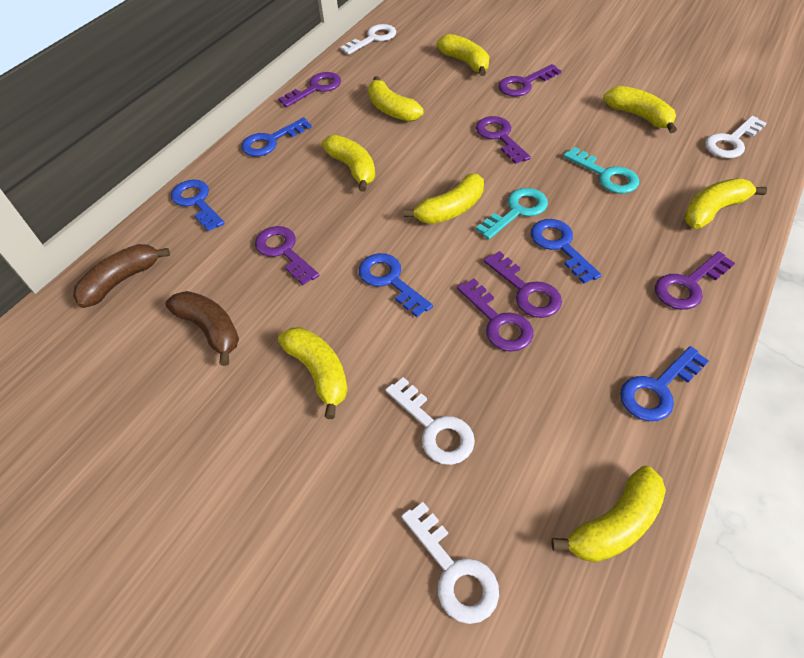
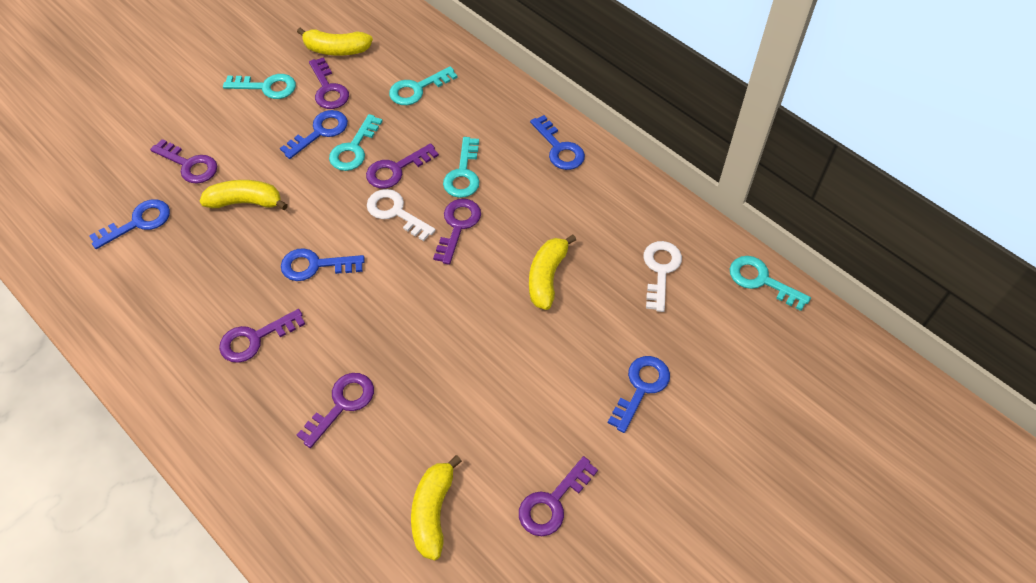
brown banana: 2 -> 0
turquoise key: 2 -> 5
white key: 4 -> 2
yellow banana: 8 -> 4

